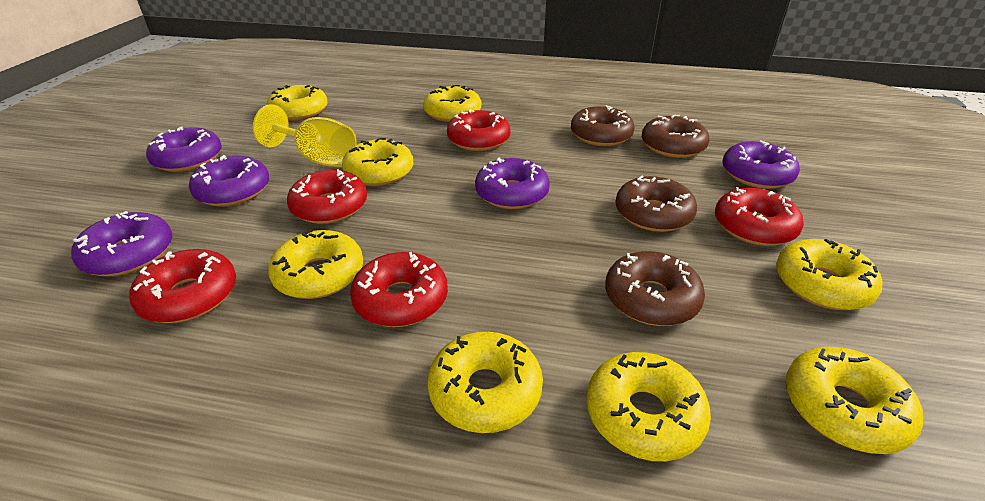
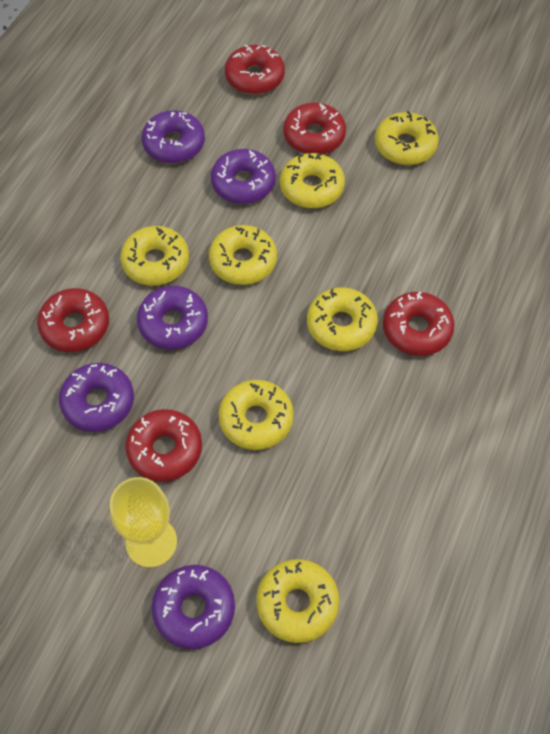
brown donut: 4 -> 0
yellow donut: 8 -> 7

